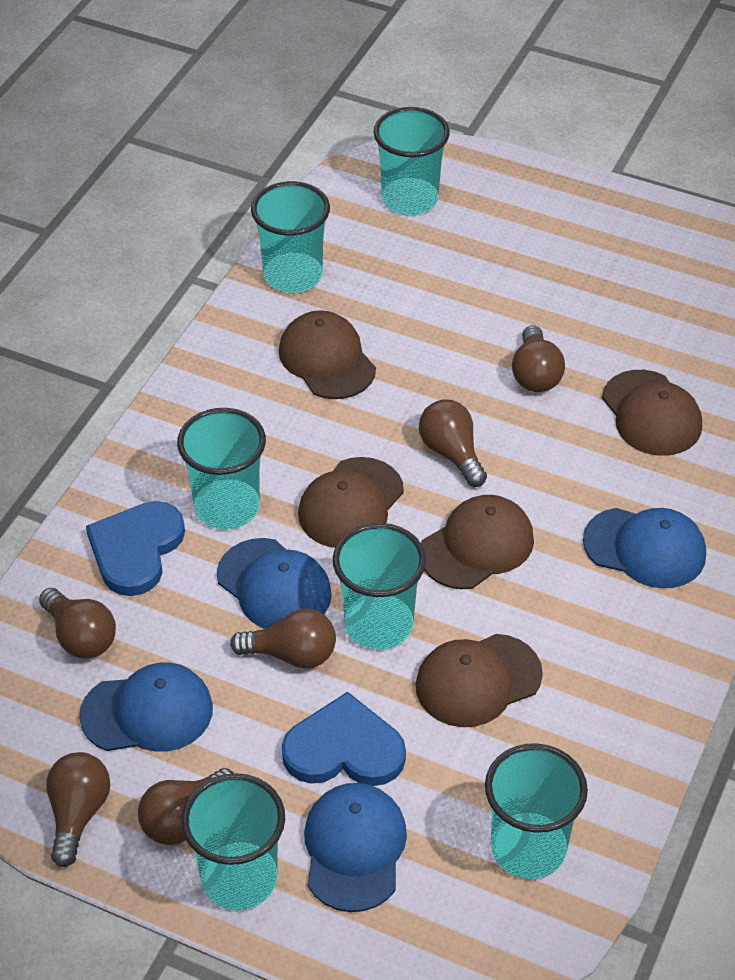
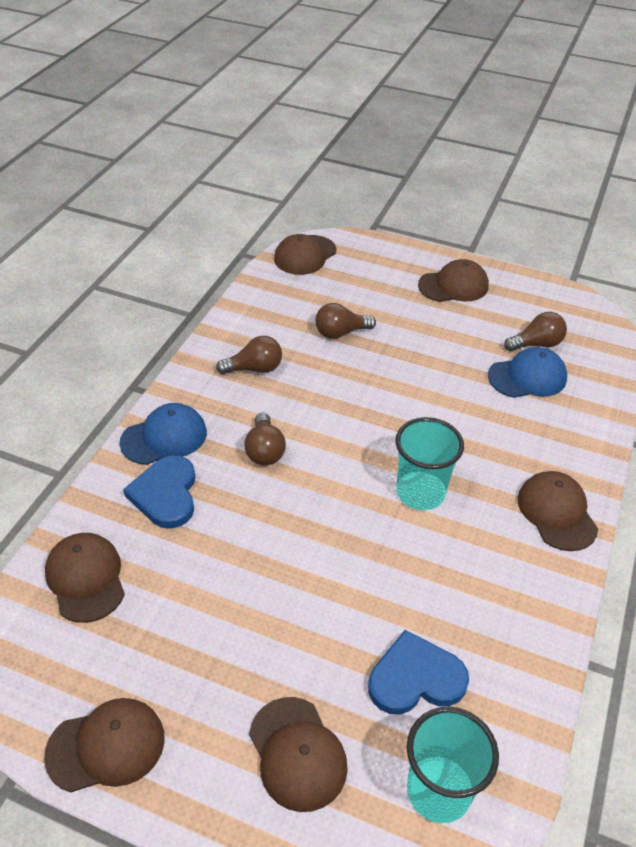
blue cap: 4 -> 2
brown cap: 5 -> 6
brown light bulb: 6 -> 4
turquoise cup: 6 -> 2

